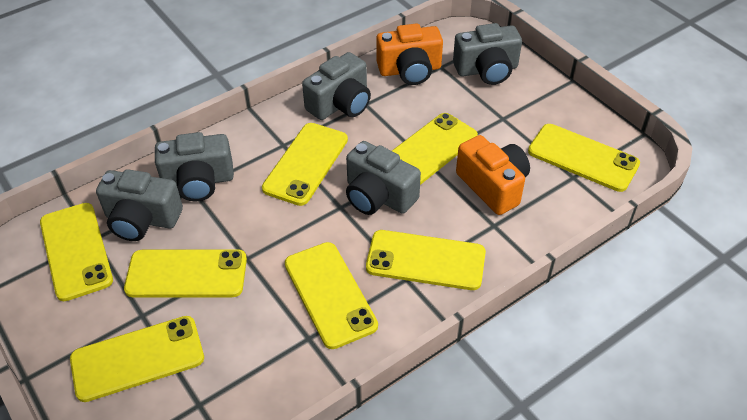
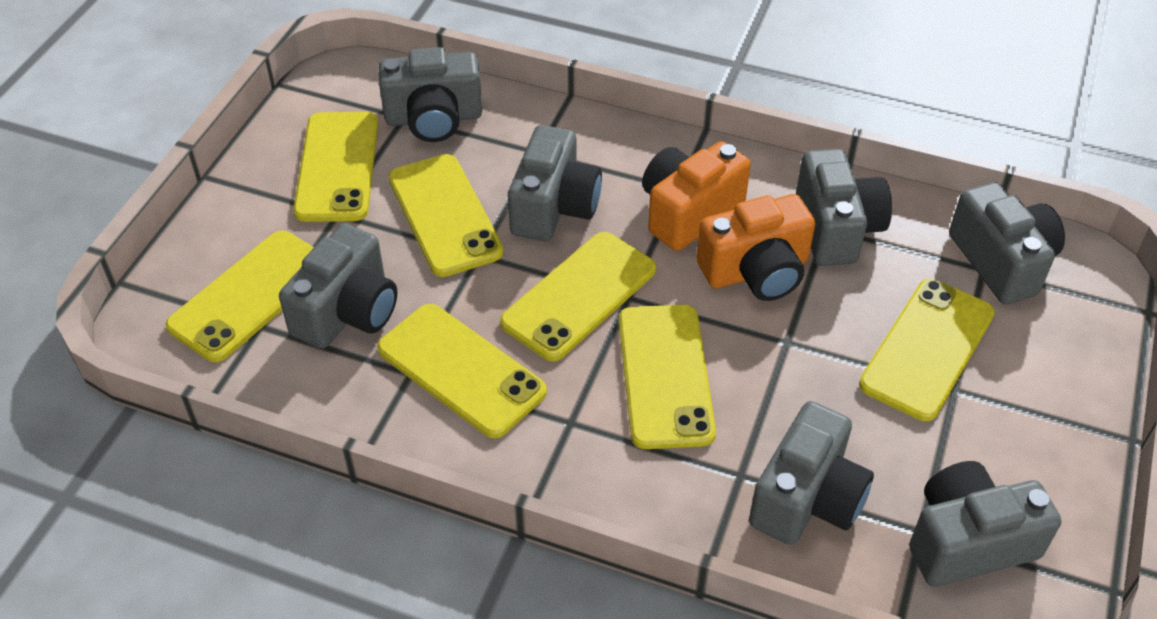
grey camera: 5 -> 7
yellow phone: 8 -> 7

